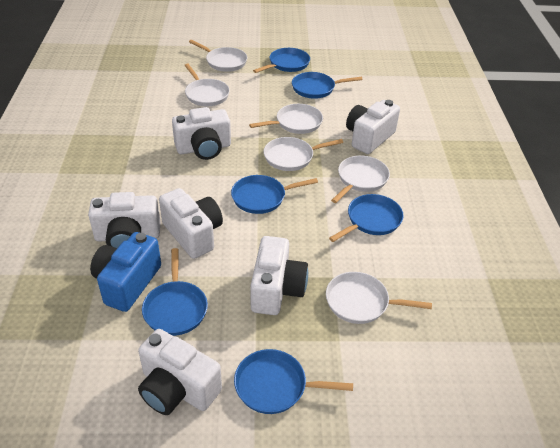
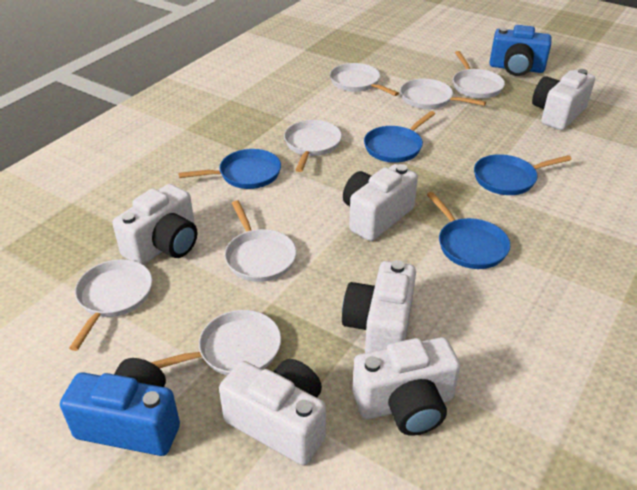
blue camera: 1 -> 2
blue pan: 6 -> 4
white pan: 6 -> 7

